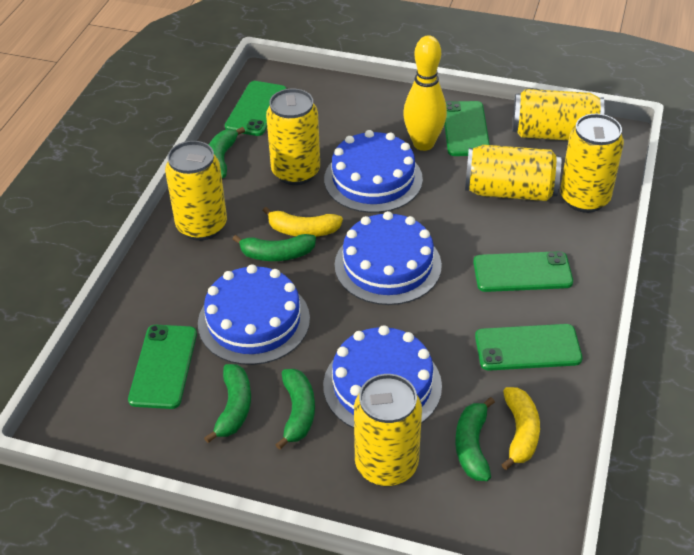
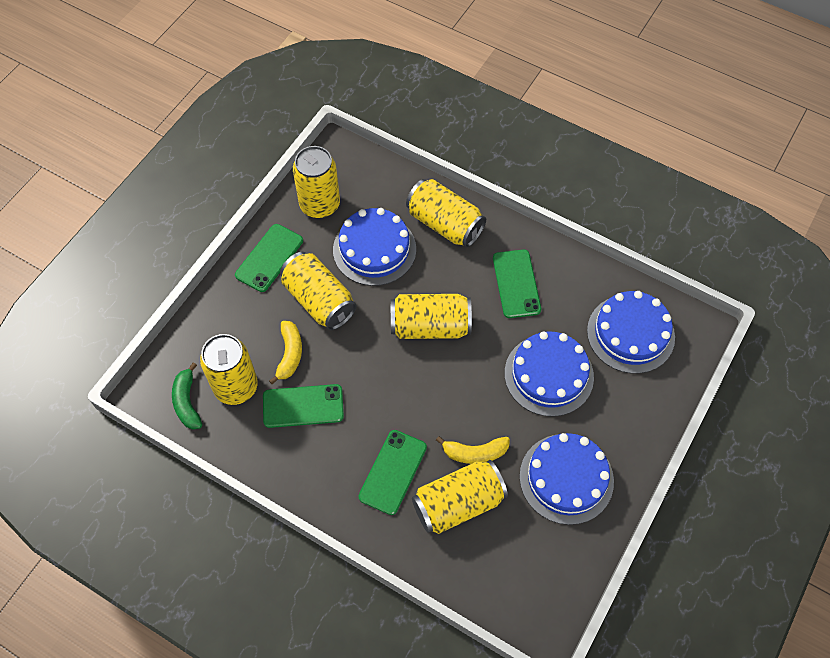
green banana: 5 -> 1
green phone: 5 -> 4
yellow bowling pin: 1 -> 0

